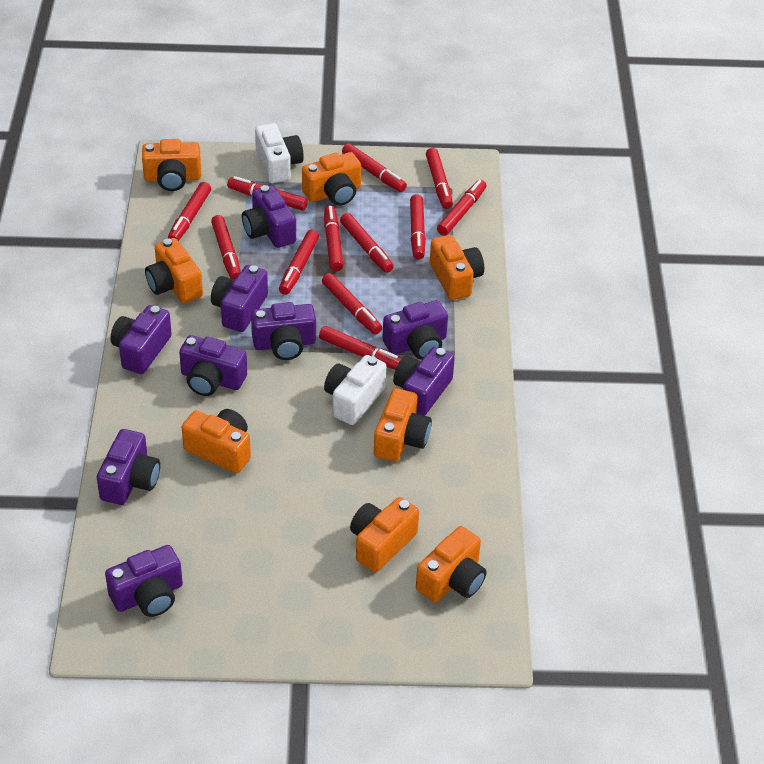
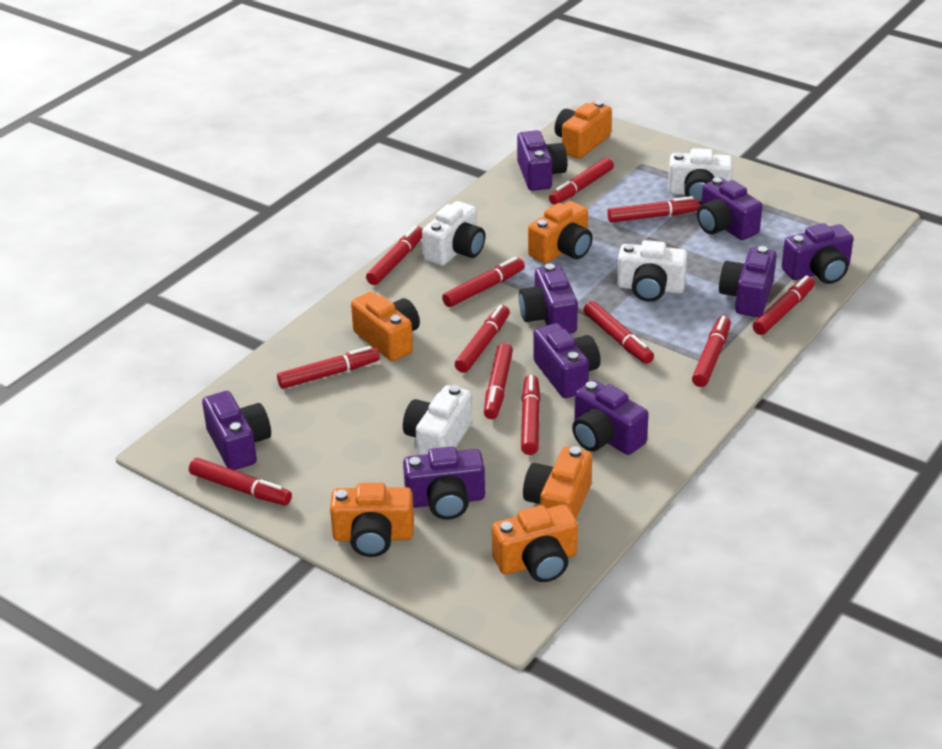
orange camera: 8 -> 6
white camera: 2 -> 4

